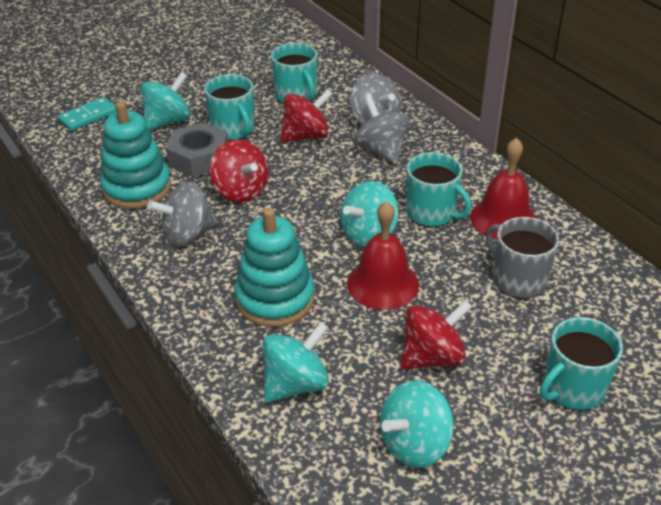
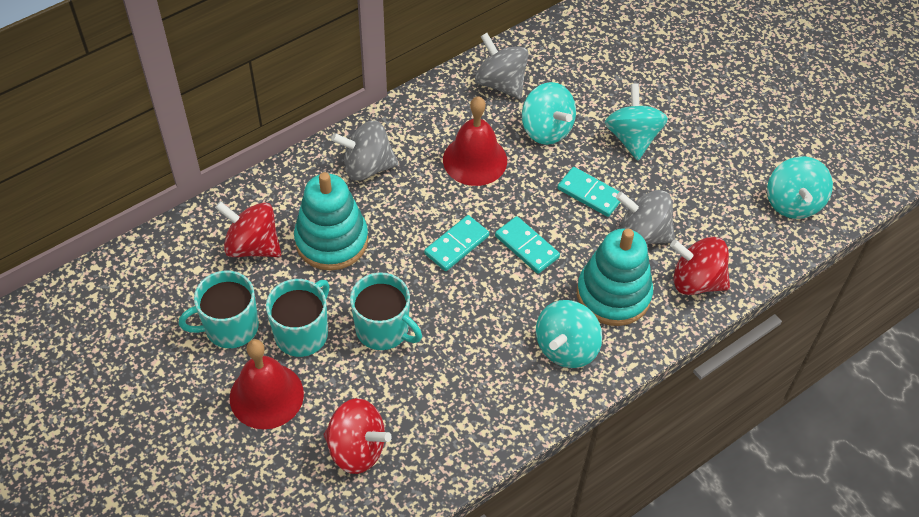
grey mug: 1 -> 0
grey nut: 1 -> 0
turquoise domino: 1 -> 3
turquoise mug: 4 -> 3

